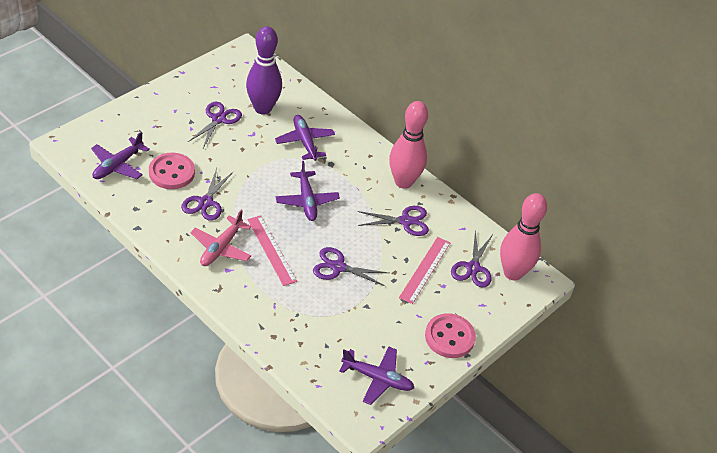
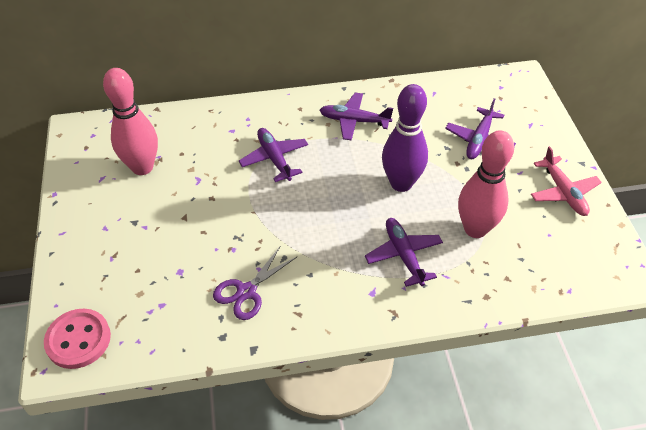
pink button: 2 -> 1
pink ruler: 2 -> 0
purple scissors: 5 -> 1

